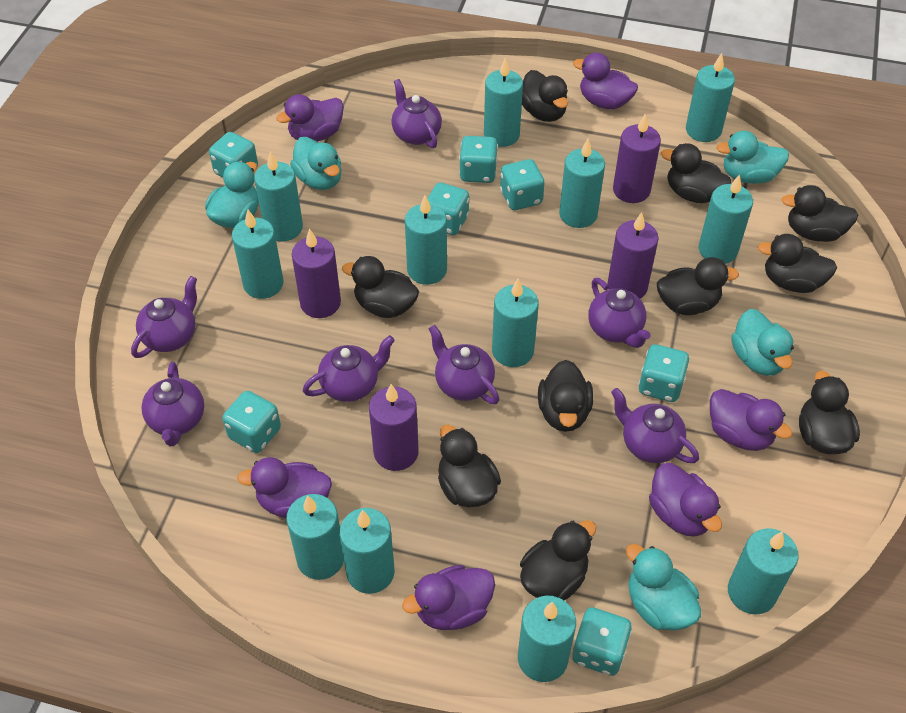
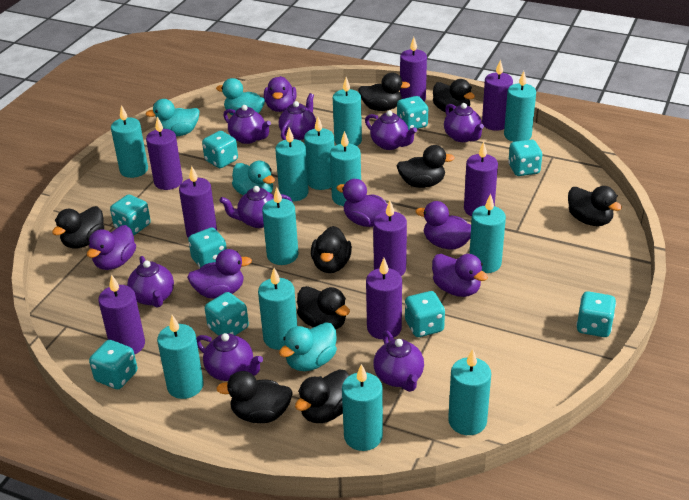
black duck: 10 -> 9
purple candle: 4 -> 8
purple teapot: 7 -> 8
turquoise dice: 7 -> 9
turquoise duck: 5 -> 4

